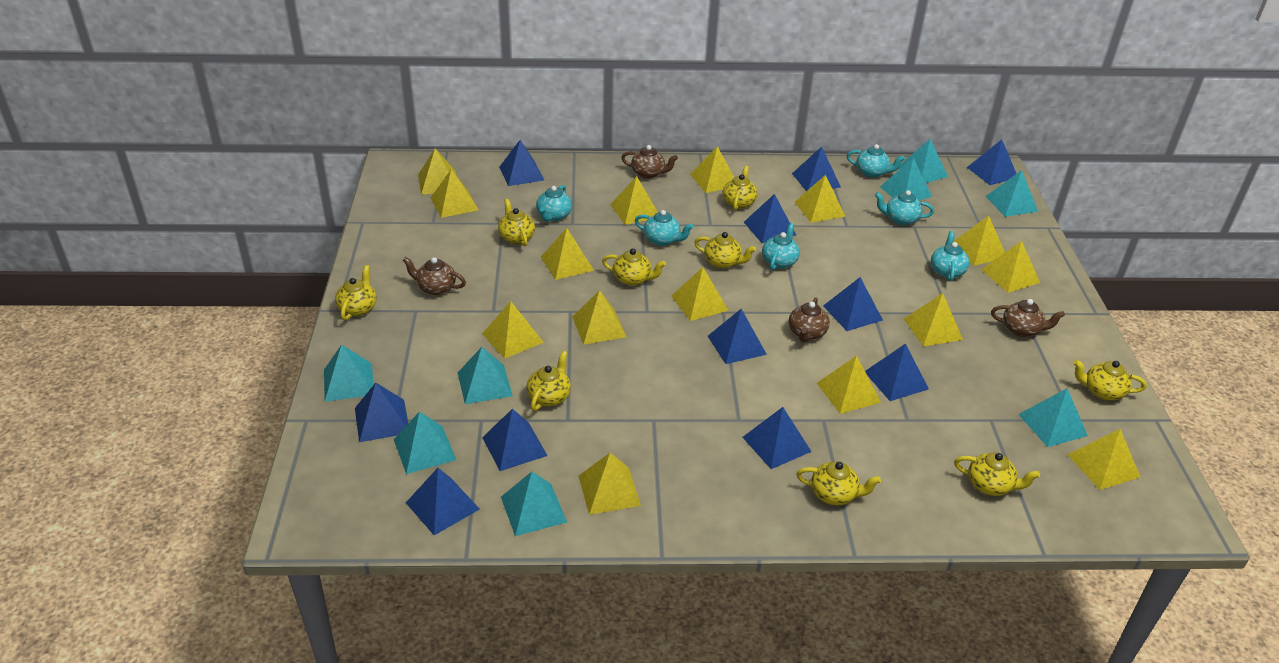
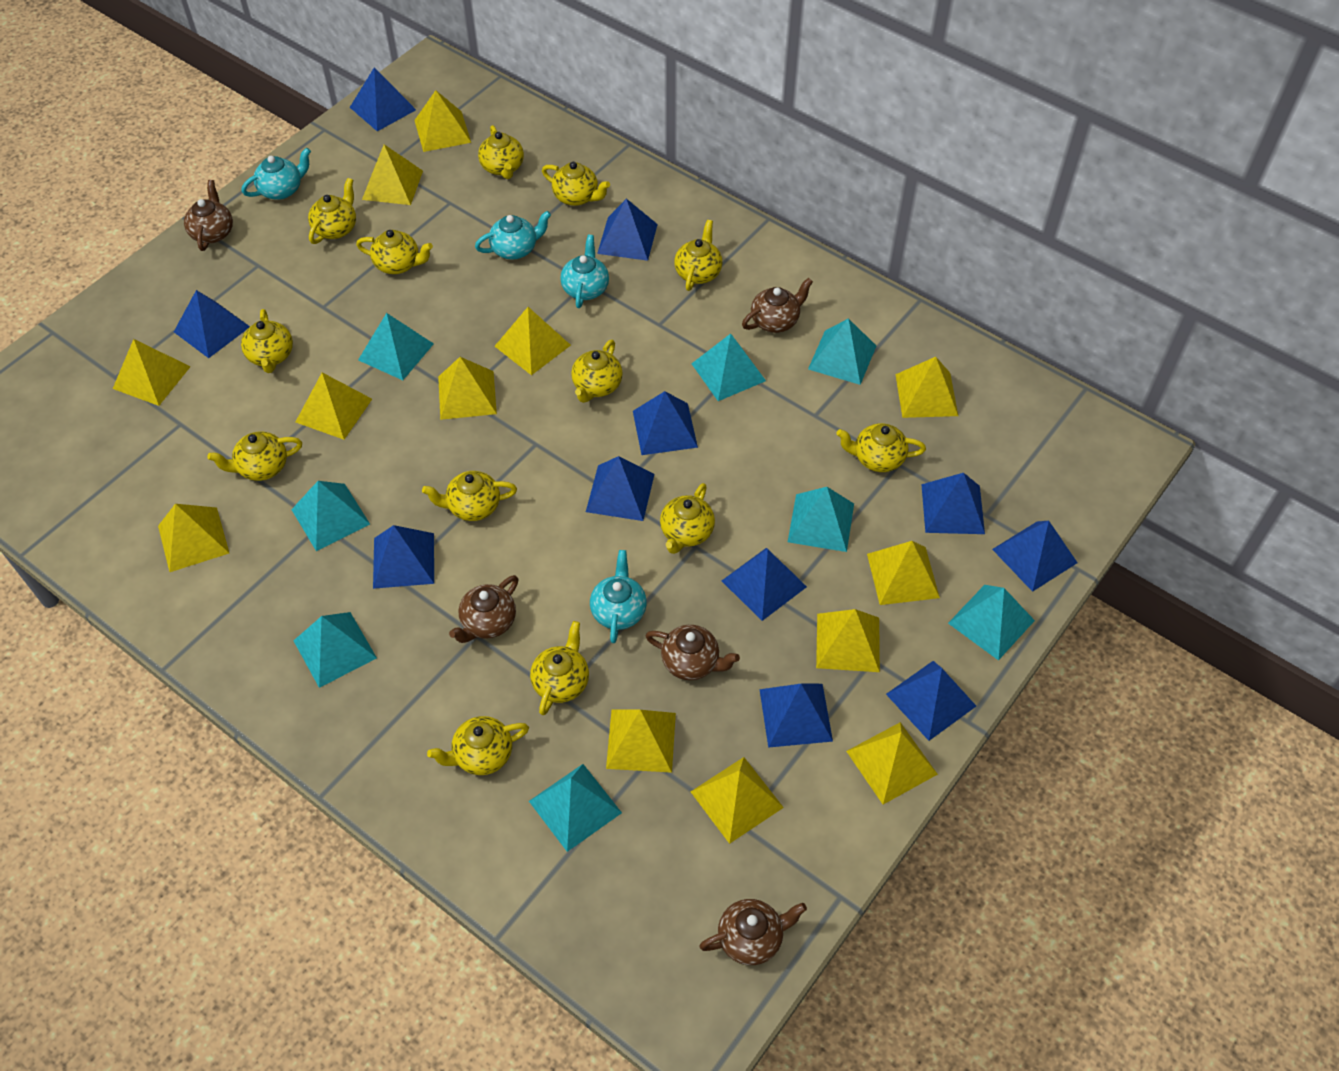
brown teapot: 4 -> 5
turquoise teapot: 6 -> 4
yellow pyramid: 15 -> 13
yellow teapot: 9 -> 13

